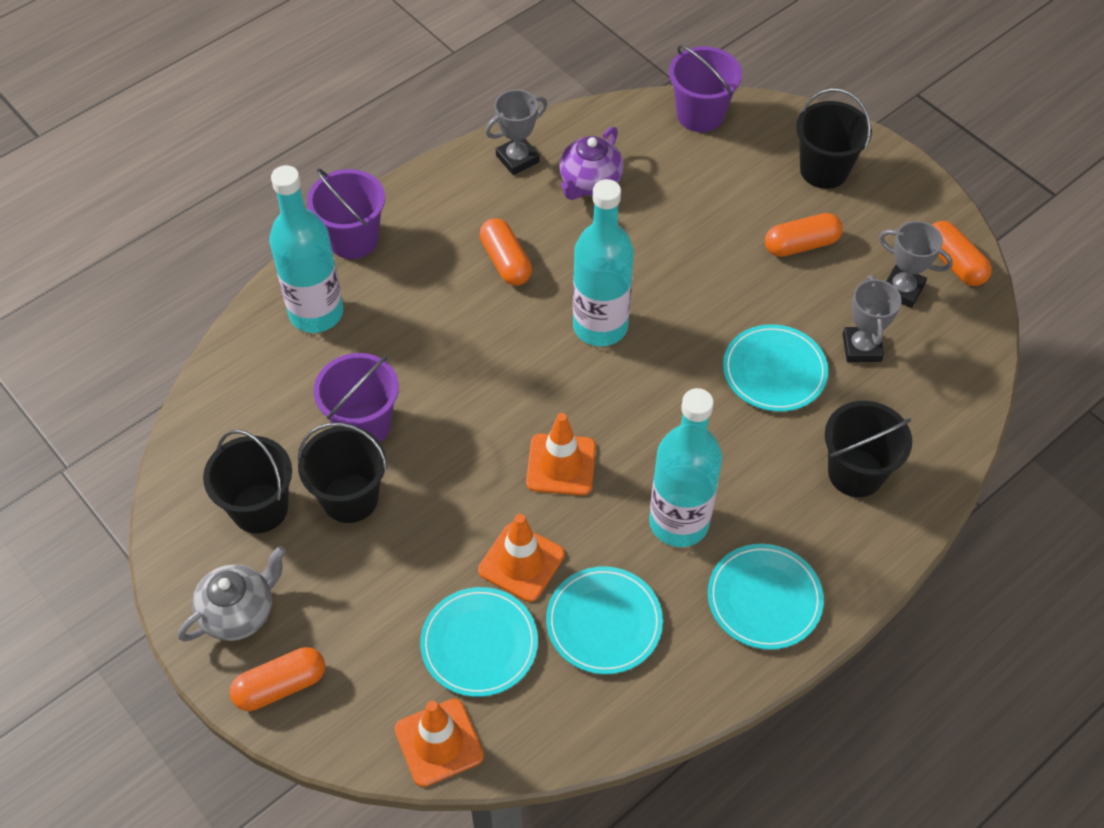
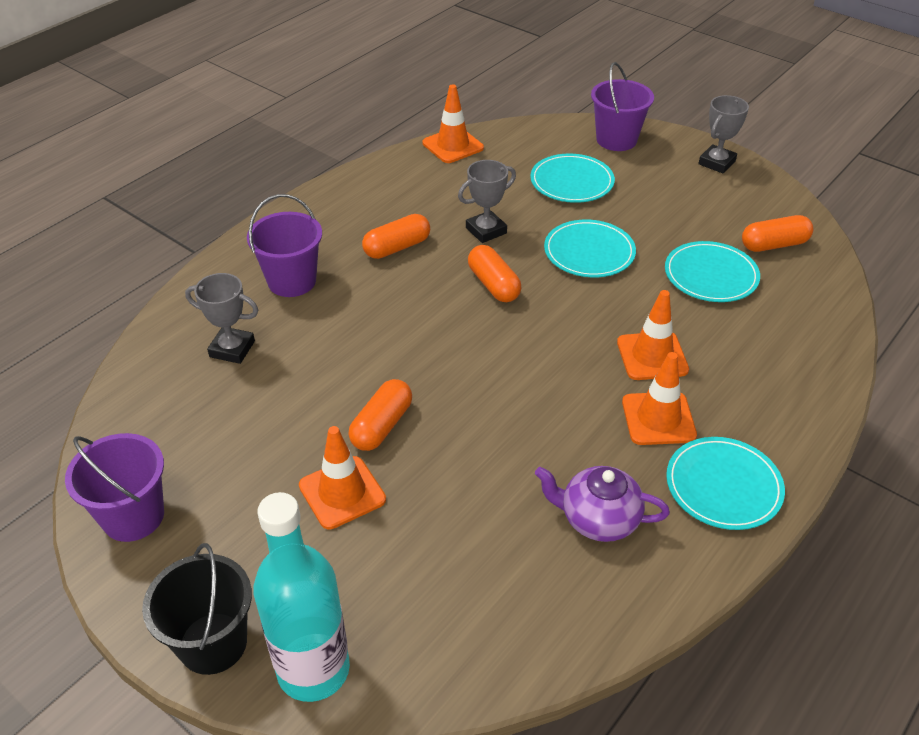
black bucket: 4 -> 1
grey teapot: 1 -> 0
orange traffic cone: 3 -> 4
turquoise bottle: 3 -> 1

